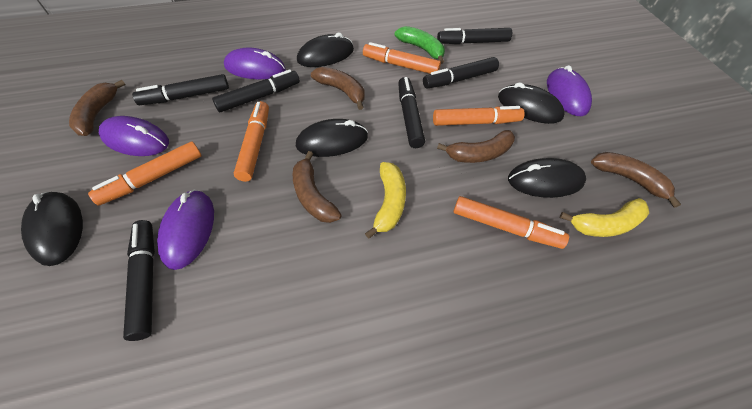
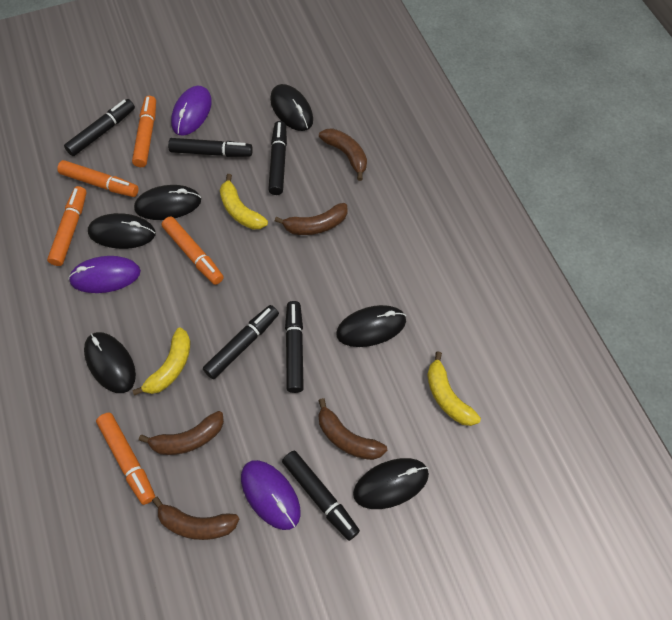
black mouse: 5 -> 6
green banana: 1 -> 0
purple mouse: 4 -> 3
yellow banana: 2 -> 3

